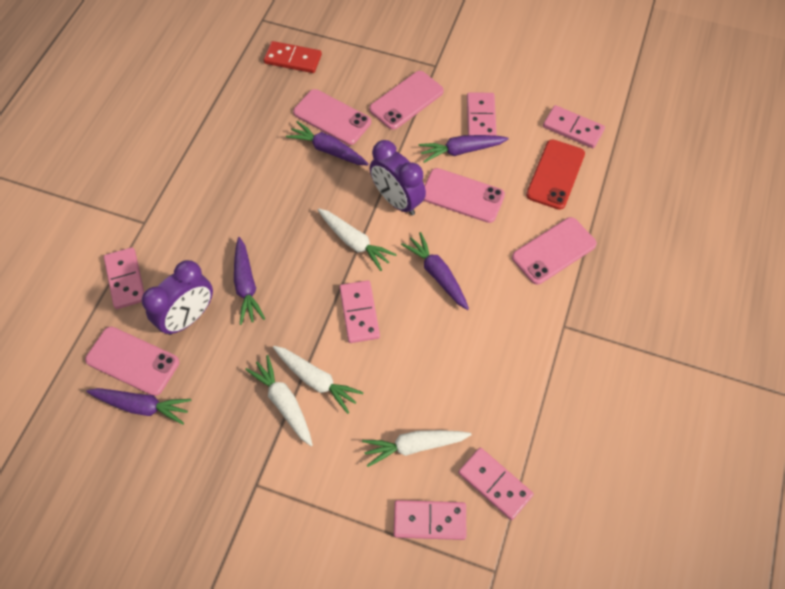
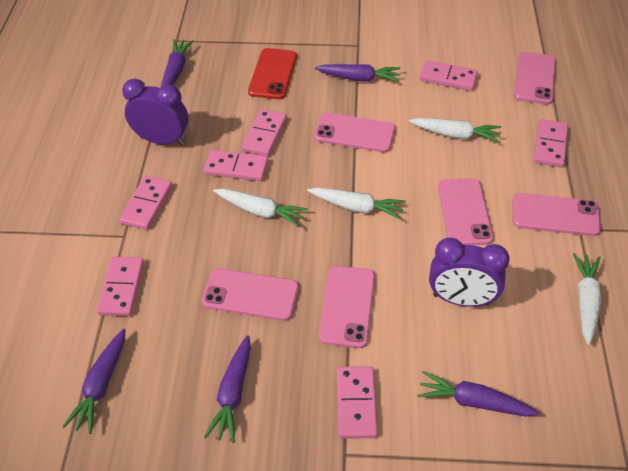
pink domino: 6 -> 7
pink phone: 5 -> 6
red domino: 1 -> 0

